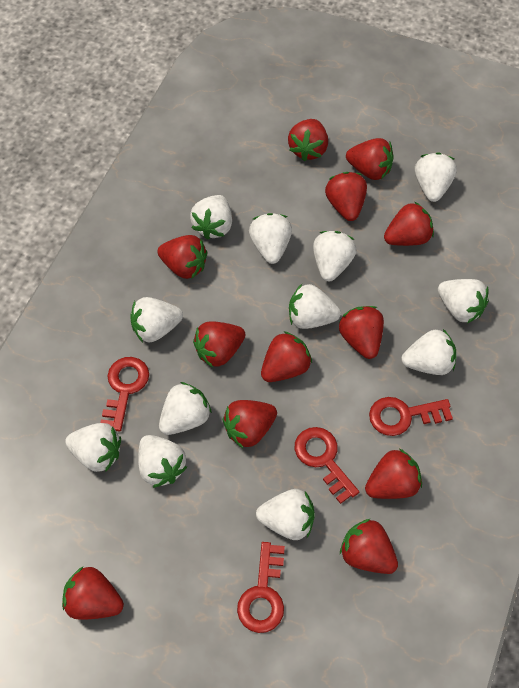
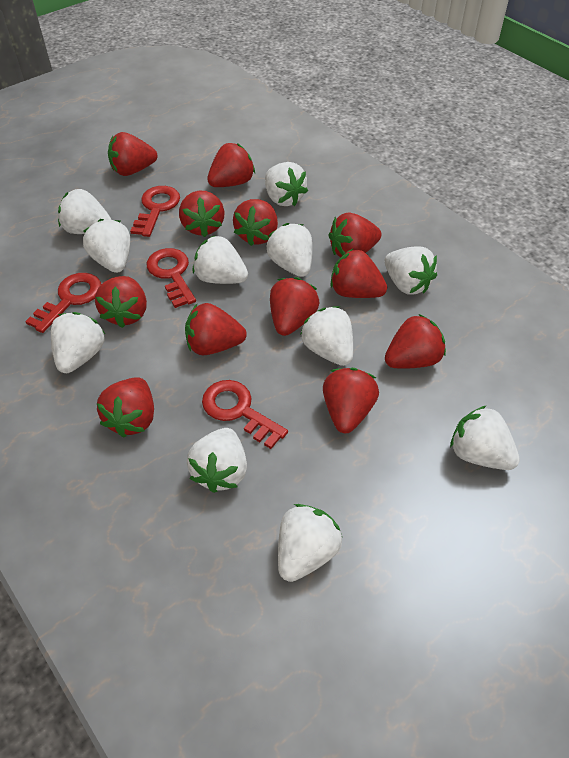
white strawberry: 12 -> 11

